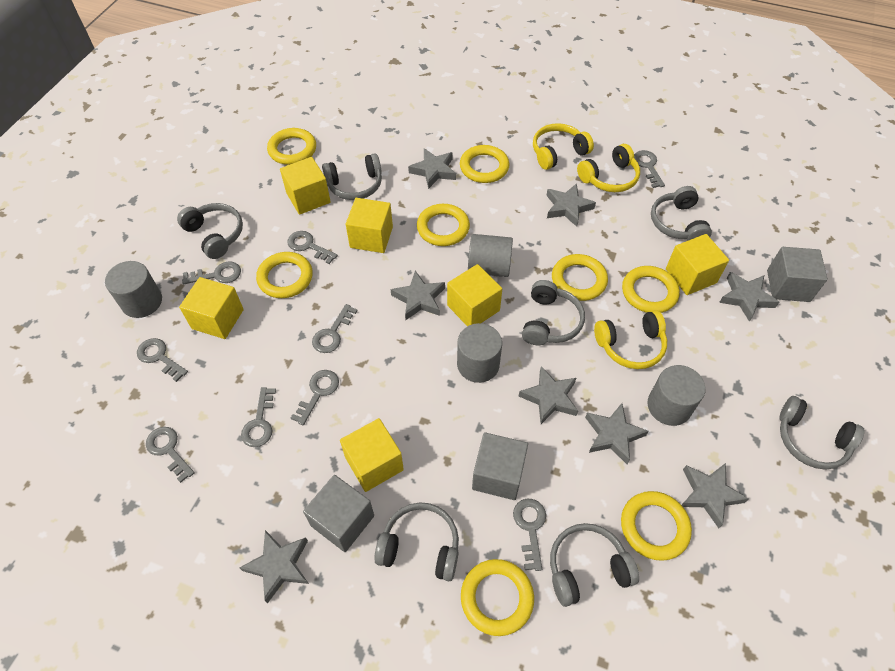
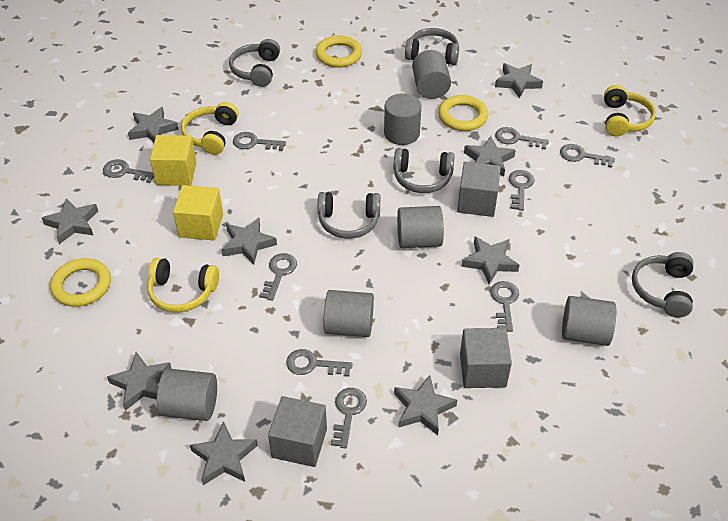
grey cylinder: 4 -> 6
grey headphones: 7 -> 5
grey star: 8 -> 9
yellow cube: 6 -> 2
yellow ring: 8 -> 3

